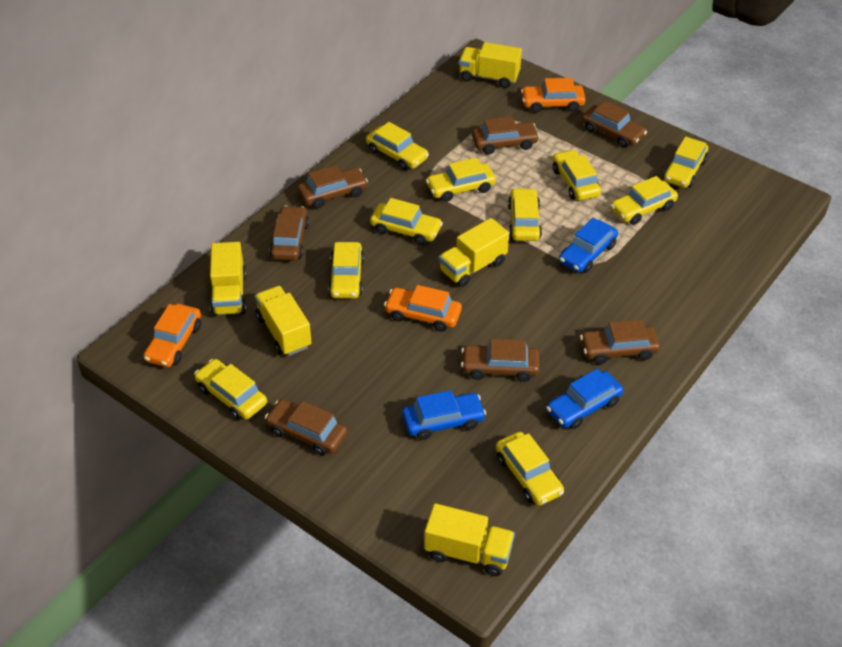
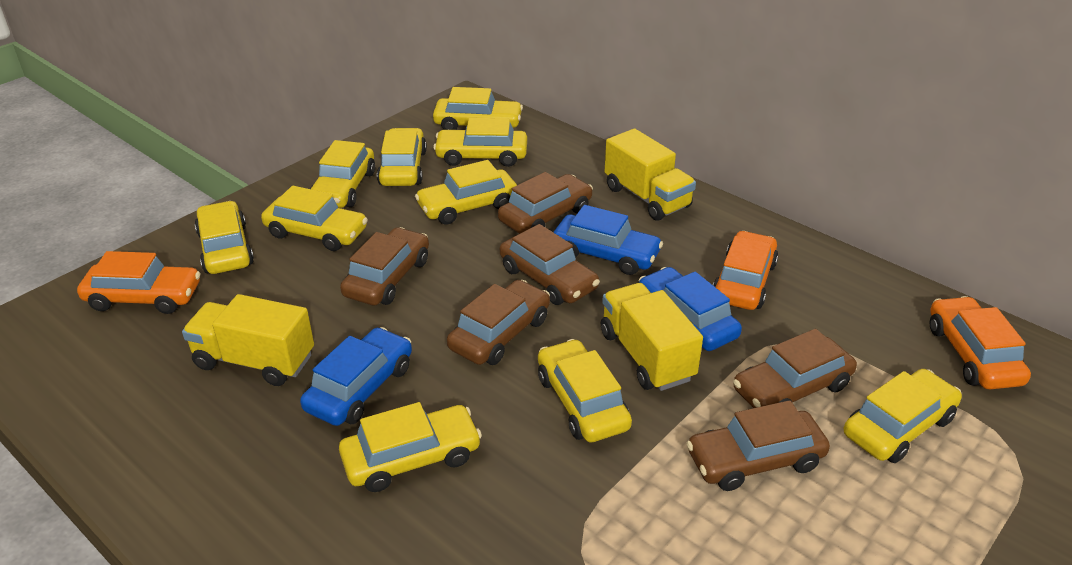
brown car: 7 -> 6
yellow truck: 5 -> 3

